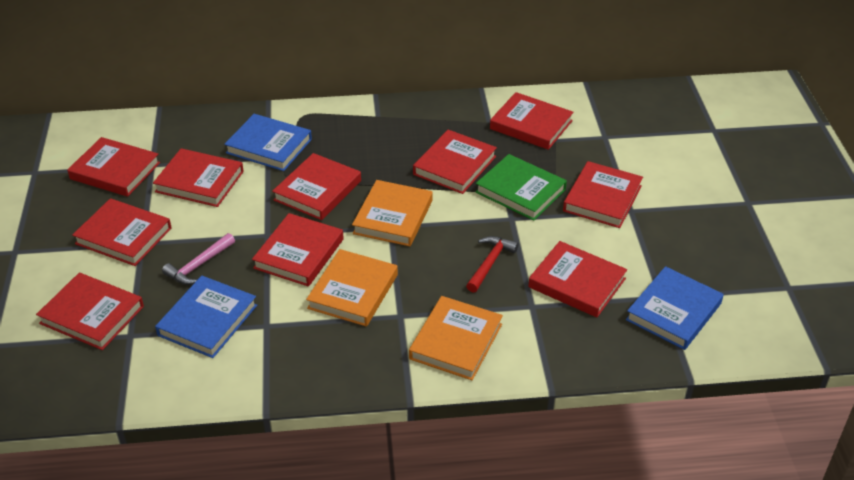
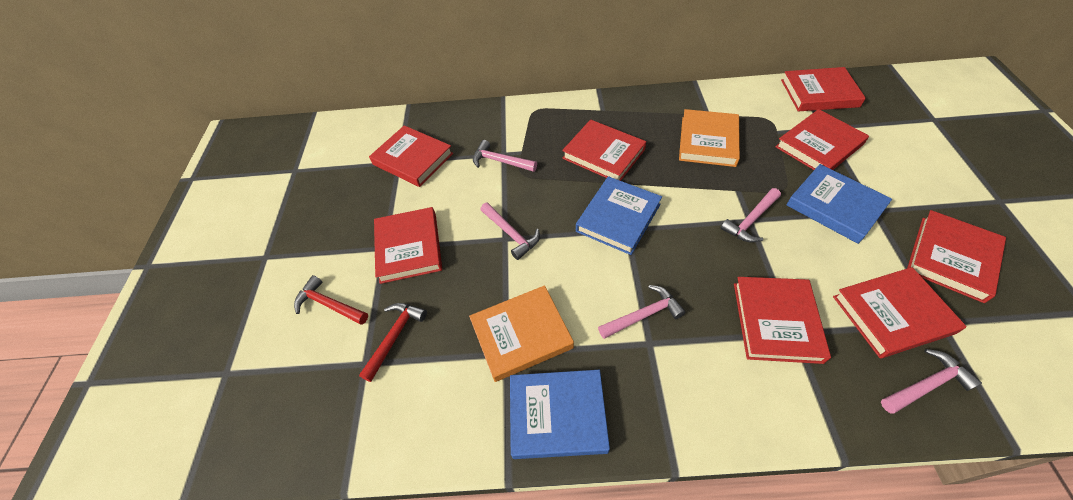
green book: 1 -> 0
orange book: 3 -> 2
pink hammer: 1 -> 5
red book: 10 -> 8
red hammer: 1 -> 2

